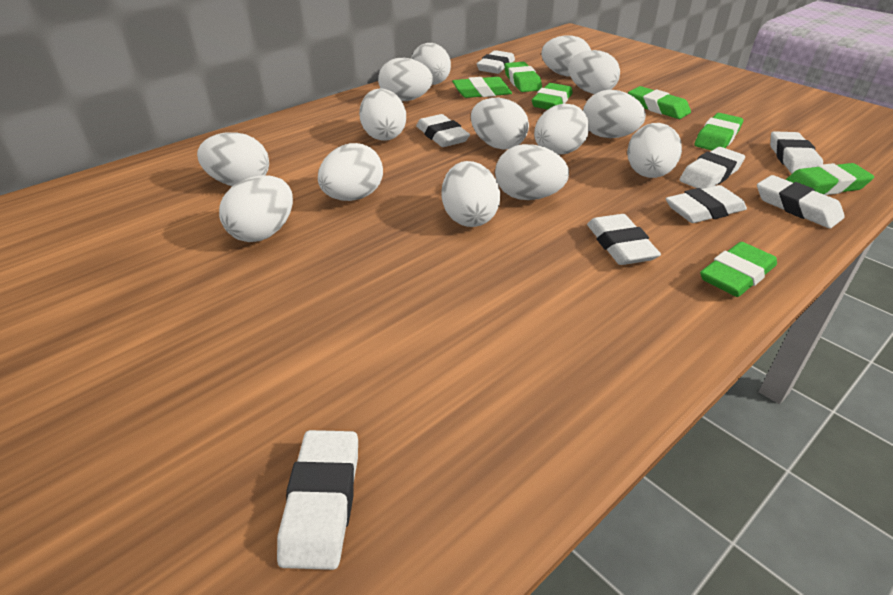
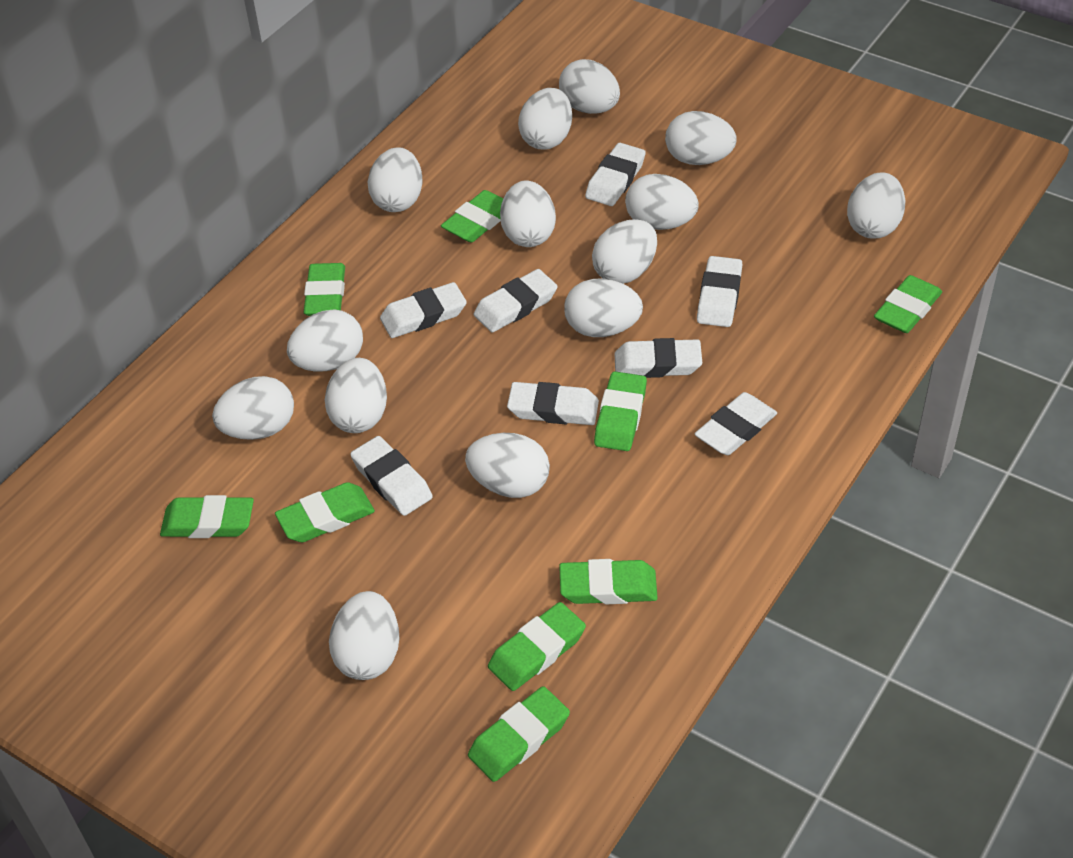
green eraser: 7 -> 9

